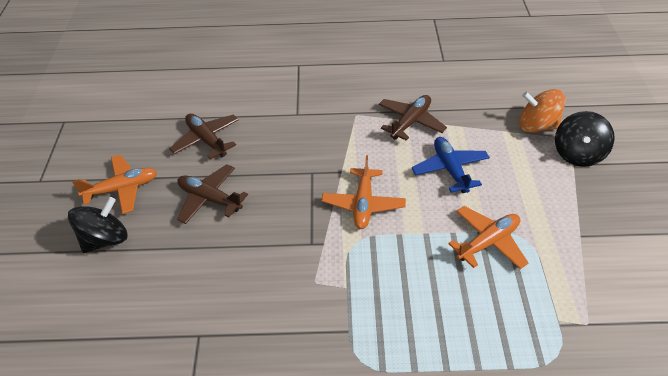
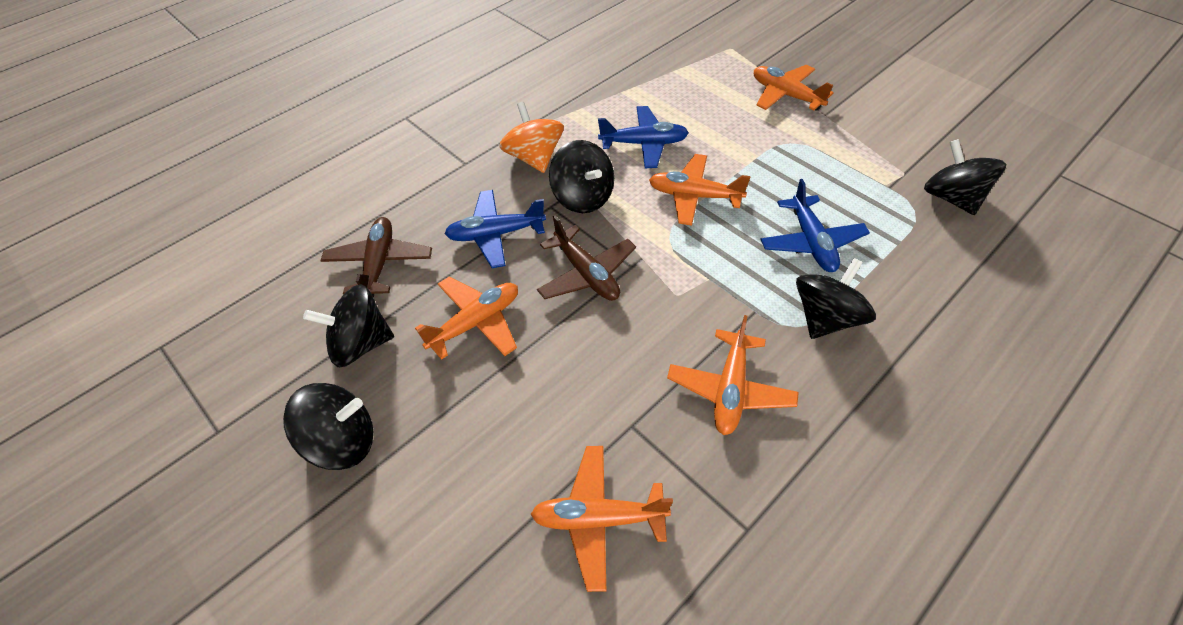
black spinning top: 2 -> 5
blue plane: 1 -> 3
brown plane: 3 -> 2
orange plane: 3 -> 5

